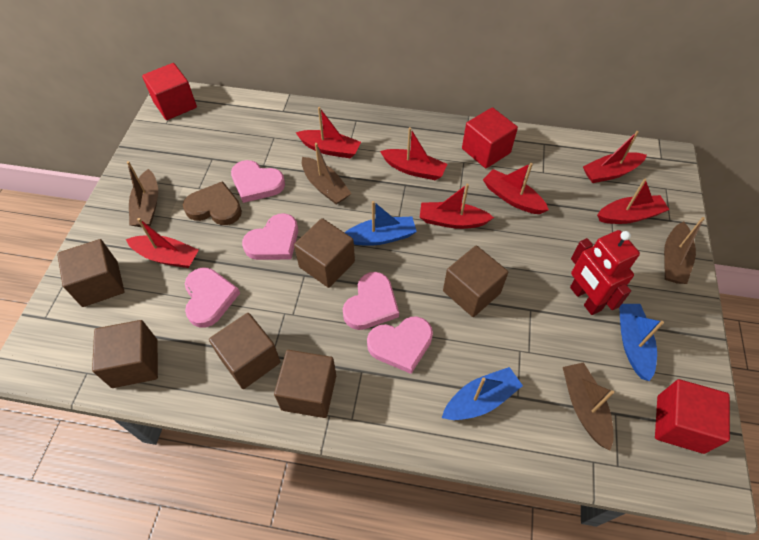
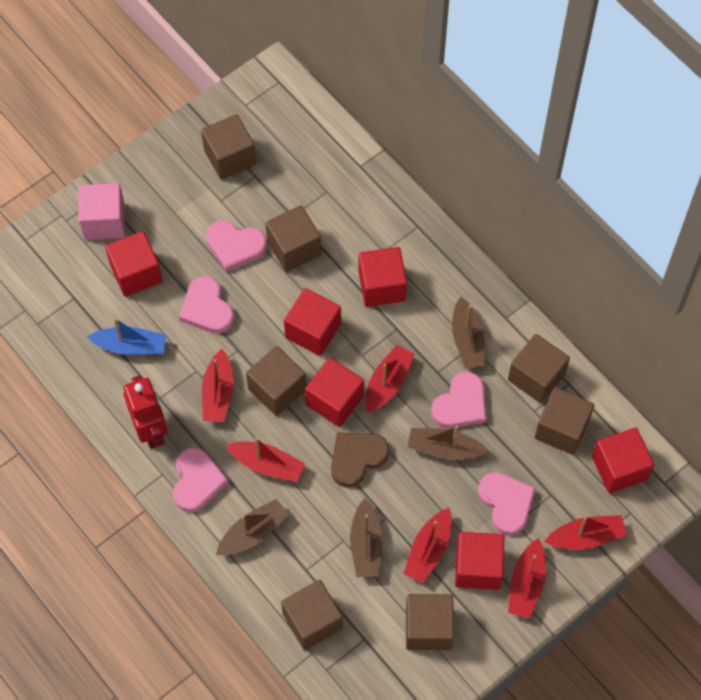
blue boat: 3 -> 1
brown cube: 6 -> 7
pink cube: 0 -> 1
red boat: 7 -> 6
red cube: 3 -> 6

